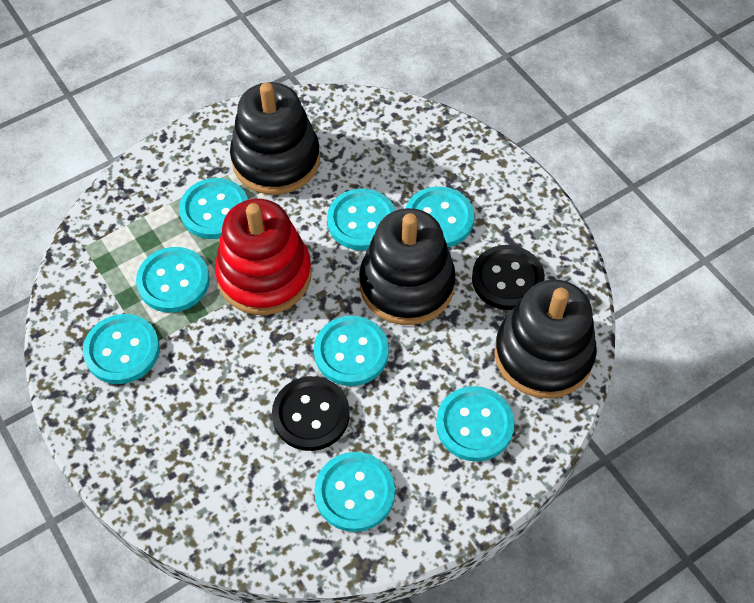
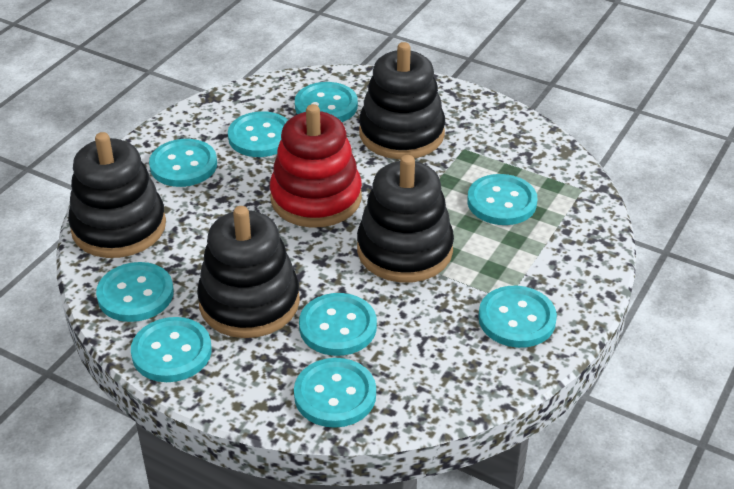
black button: 2 -> 0
black stacking toy: 3 -> 4
turquoise button: 8 -> 9

